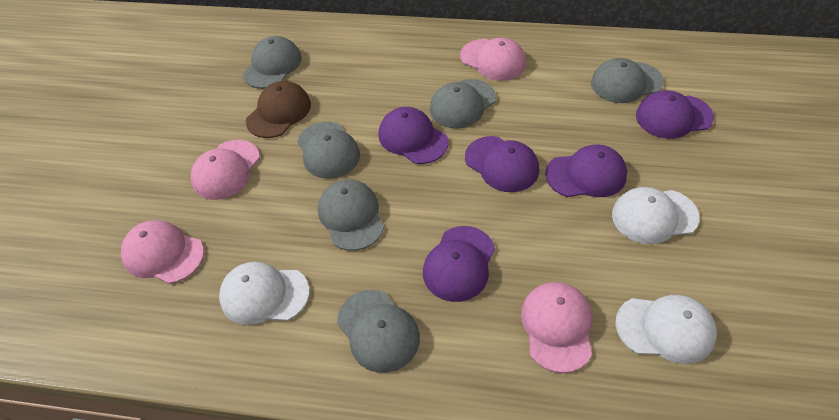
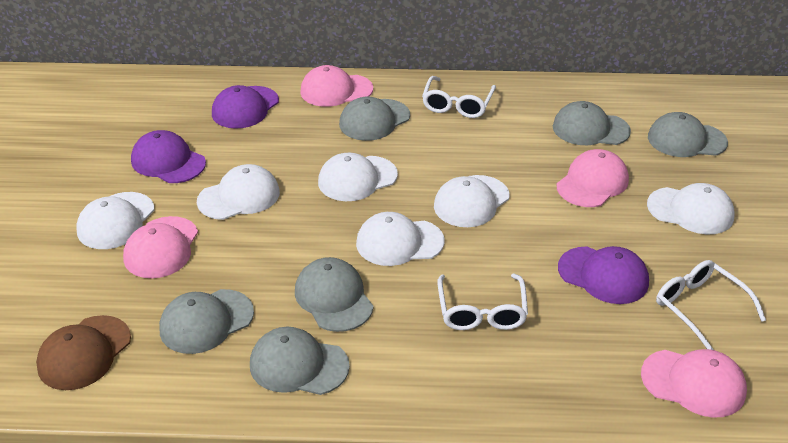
purple cap: 5 -> 3
white cap: 3 -> 6
white glasses: 0 -> 3

